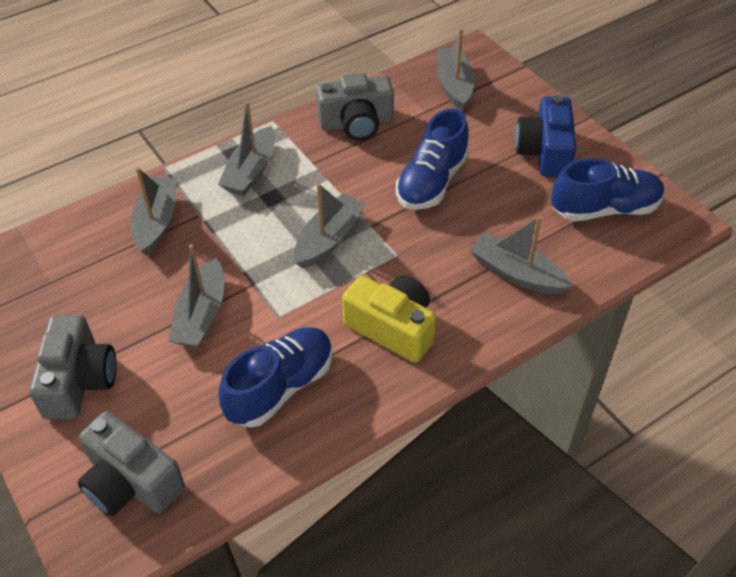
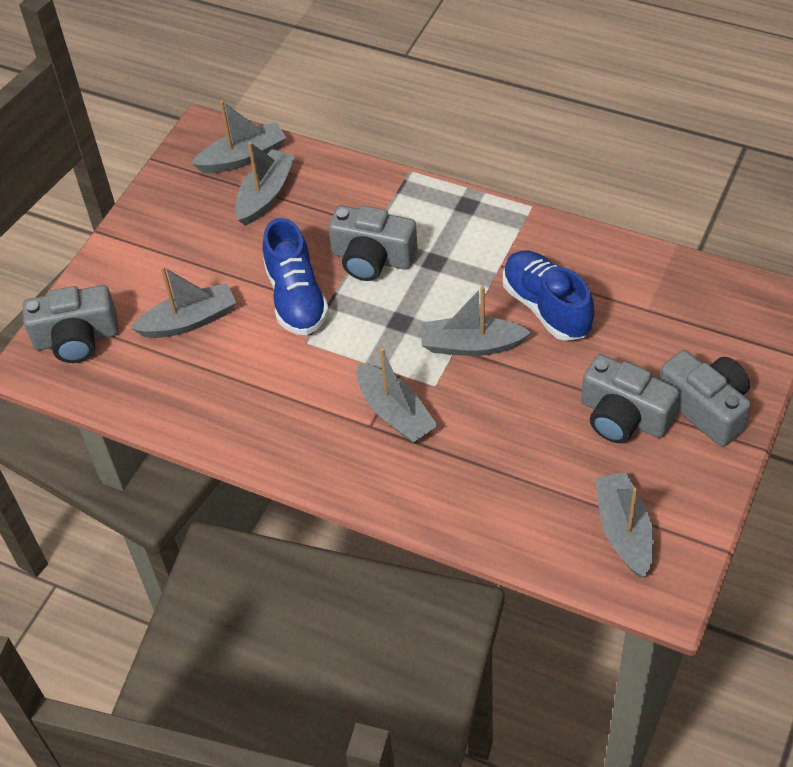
blue camera: 1 -> 0
blue shoe: 3 -> 2
grey camera: 3 -> 4
yellow camera: 1 -> 0

